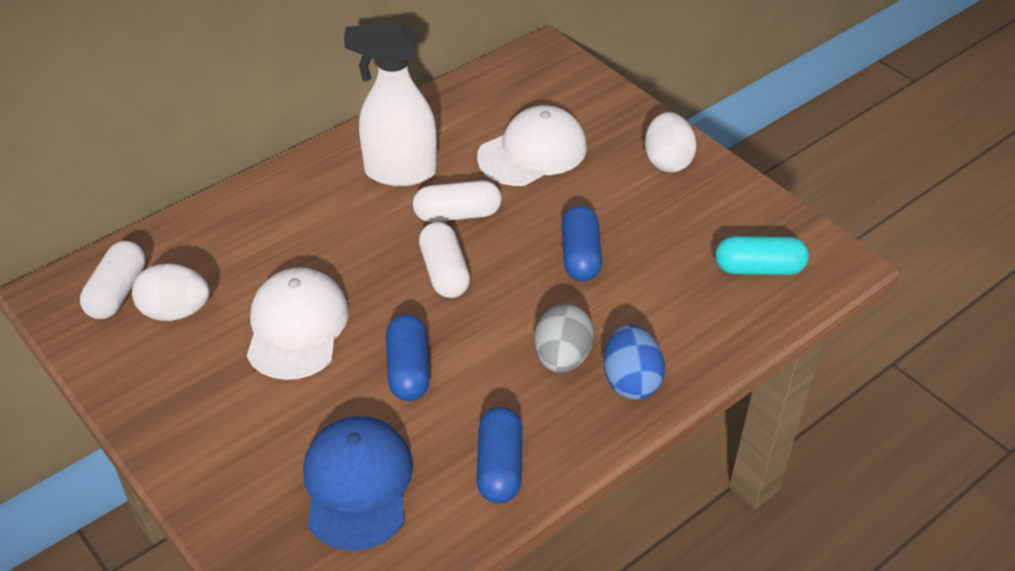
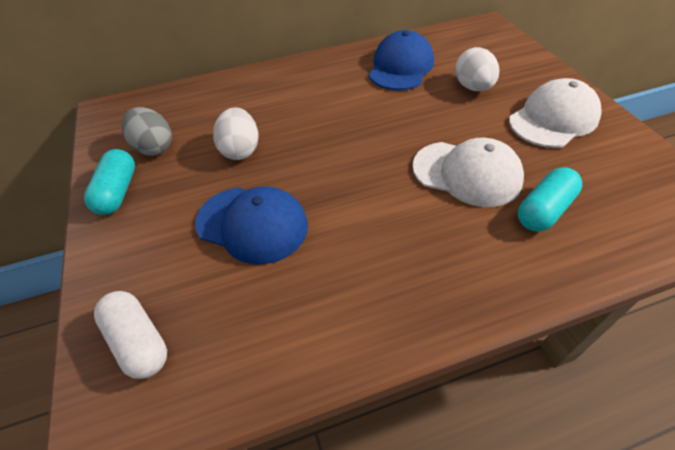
blue cap: 1 -> 2
blue capsule: 3 -> 0
blue egg: 1 -> 0
turquoise capsule: 1 -> 2
white capsule: 3 -> 1
white spray bottle: 1 -> 0

